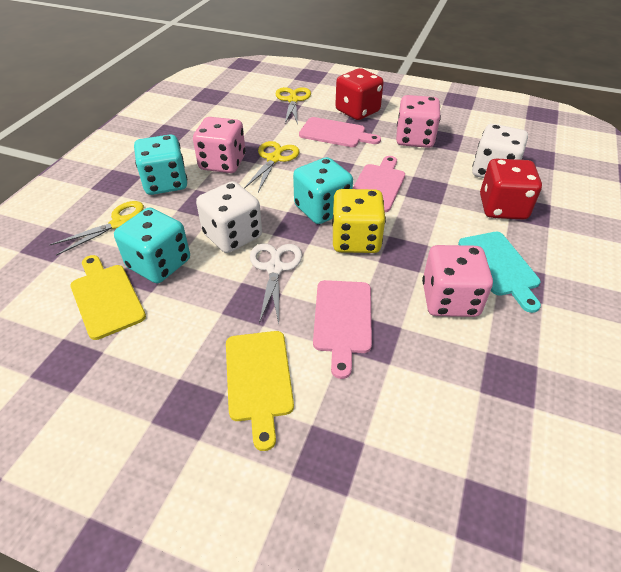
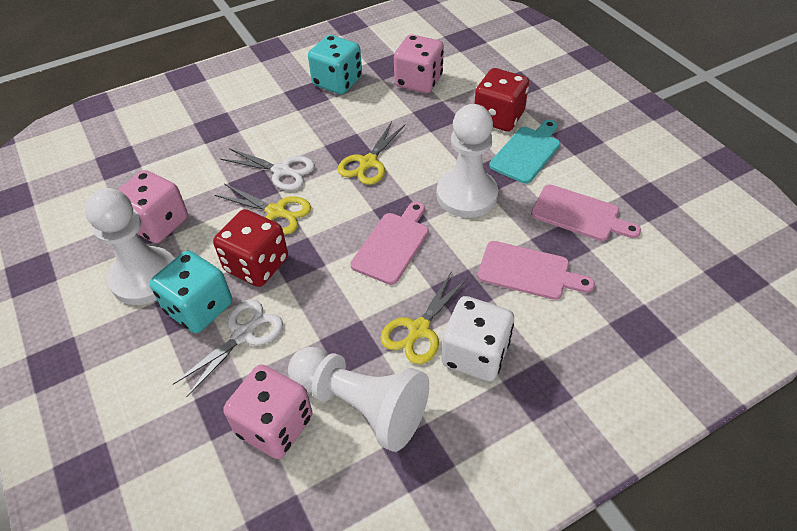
turquoise dice: 3 -> 2
white dice: 2 -> 1
white pawn: 0 -> 3
white scissors: 1 -> 2
yellow cutting board: 2 -> 0
yellow dice: 1 -> 0

